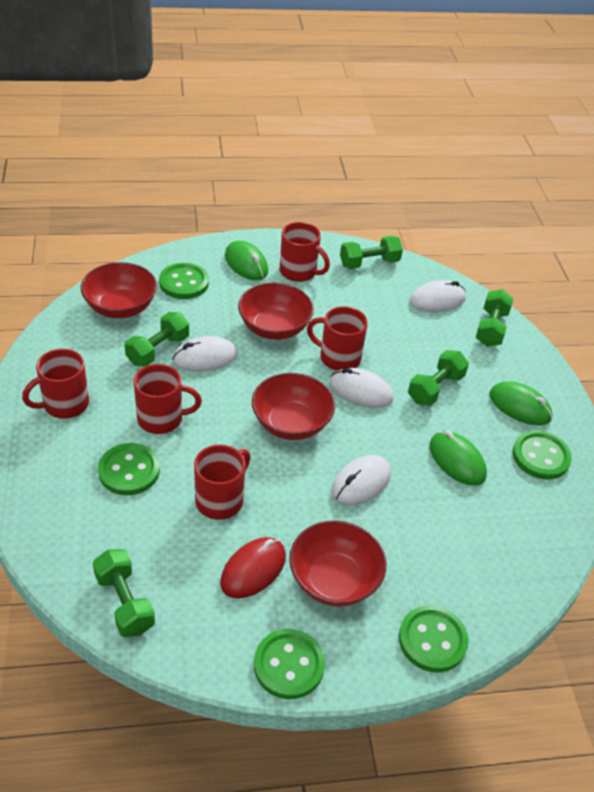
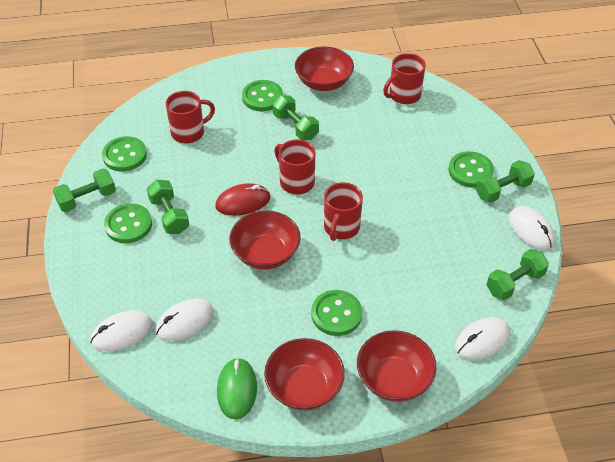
green mouse: 3 -> 1
red mug: 5 -> 4

